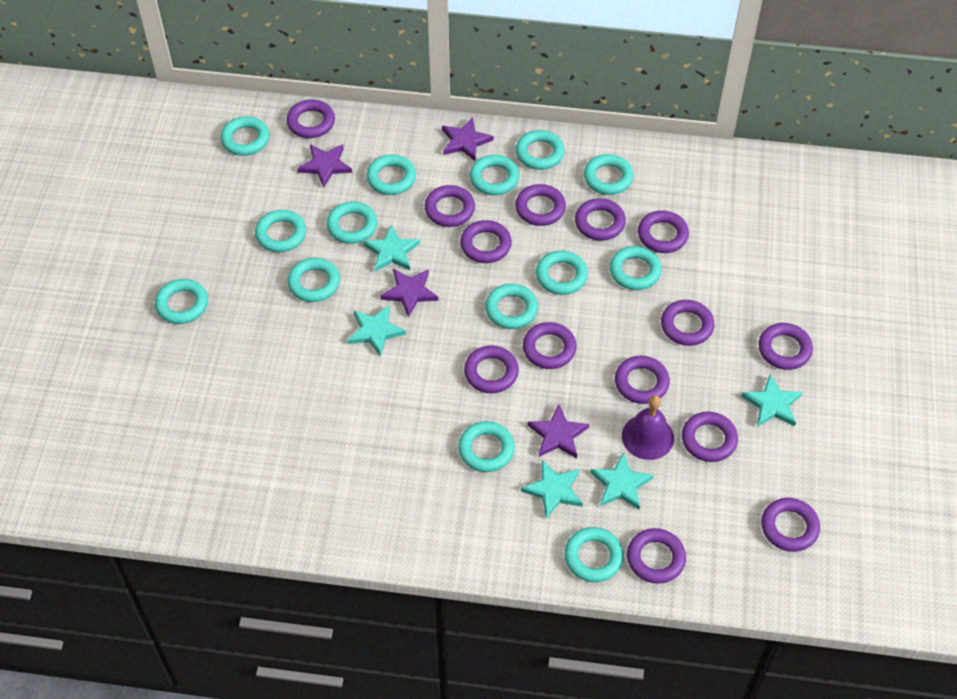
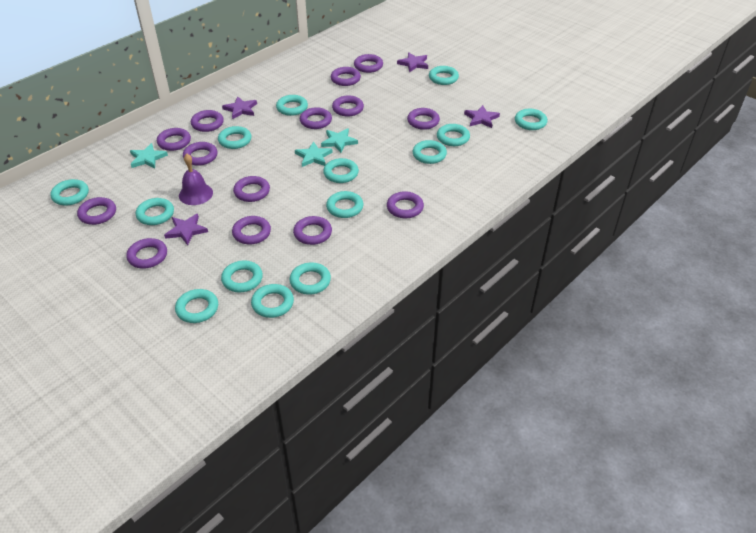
turquoise star: 5 -> 3

